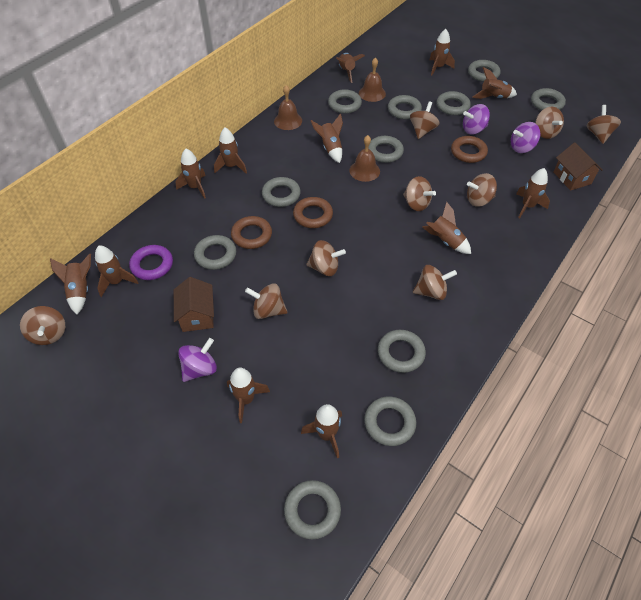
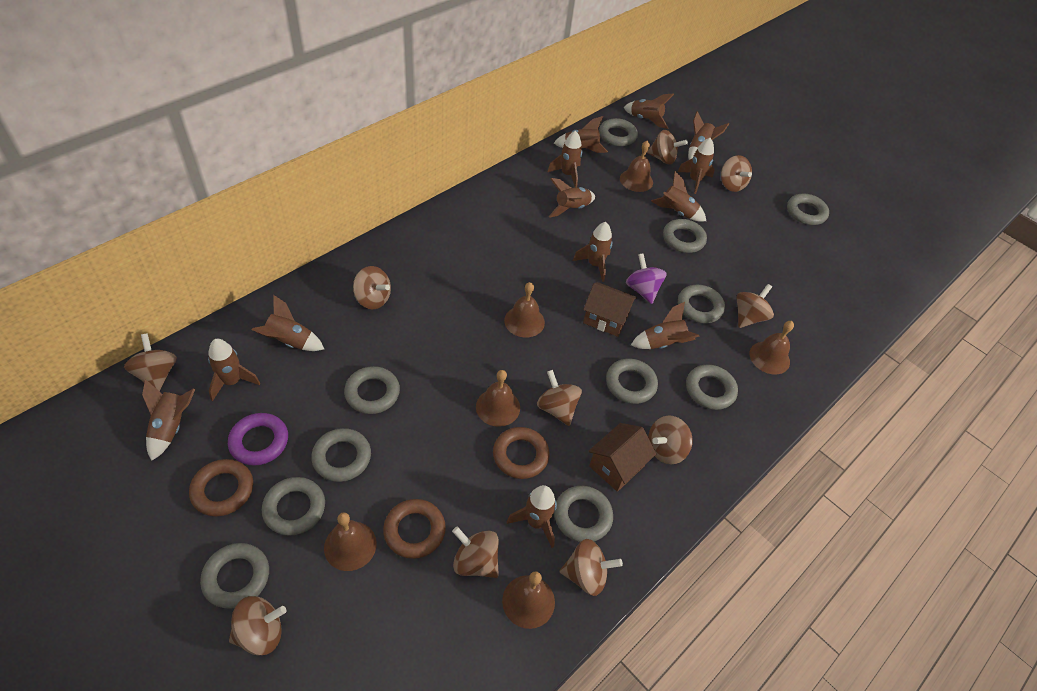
brown bell: 3 -> 6
brown rocket: 12 -> 13
brown spinning top: 9 -> 10
purple spinning top: 3 -> 1

